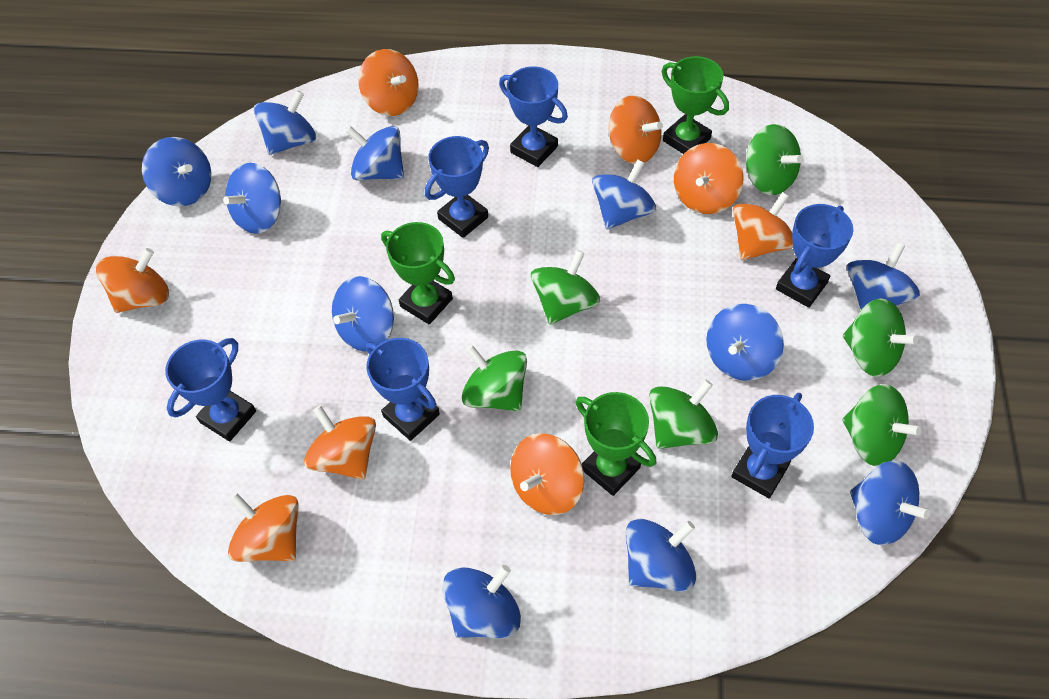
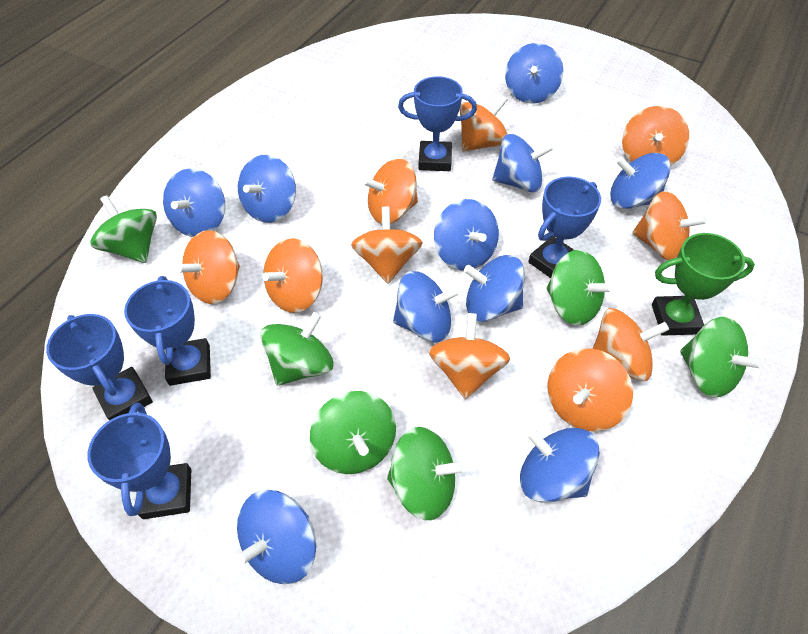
blue spinning top: 11 -> 10
blue trophy: 6 -> 5
green trophy: 3 -> 1
orange spinning top: 8 -> 10

